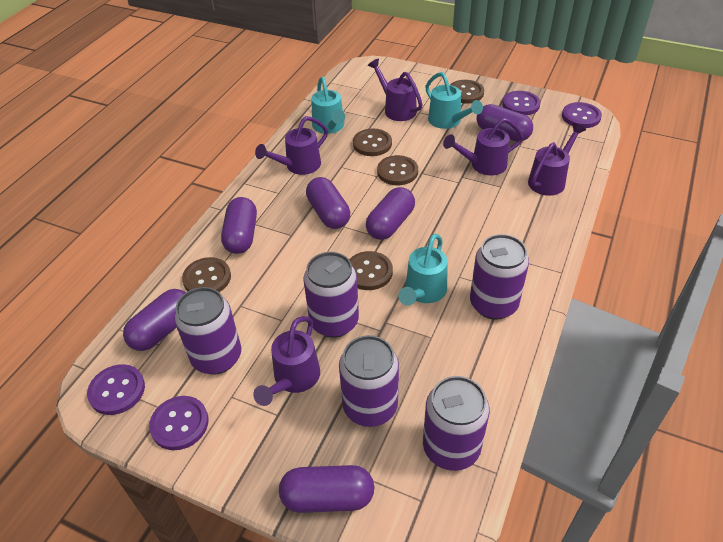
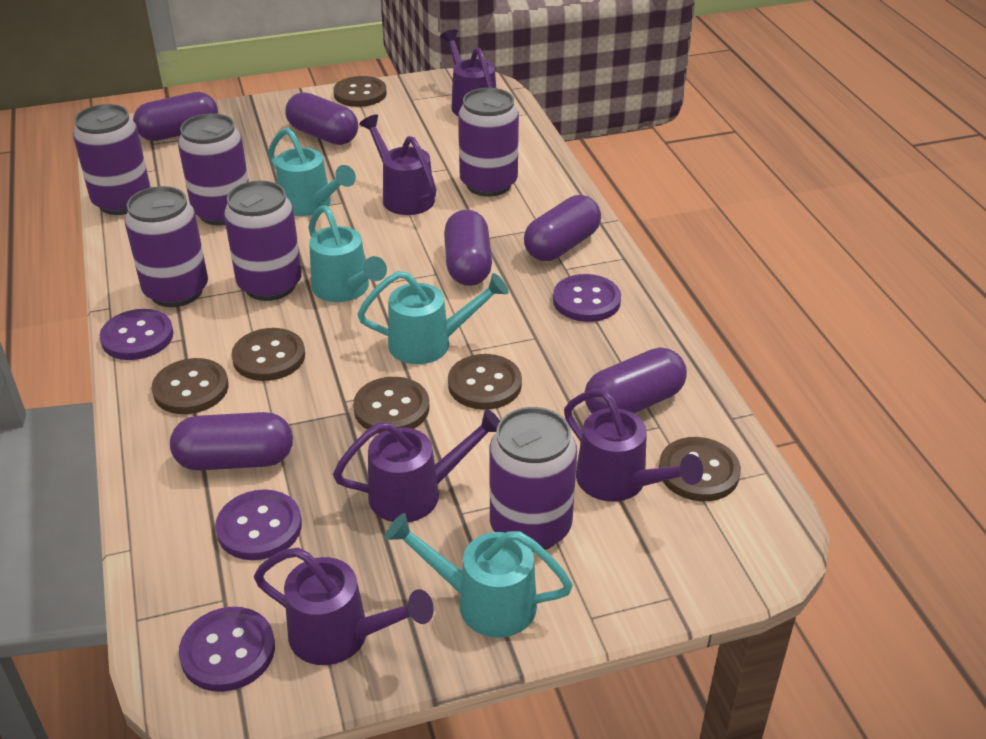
brown button: 5 -> 6
purple can: 5 -> 6
turquoise watering can: 3 -> 4

